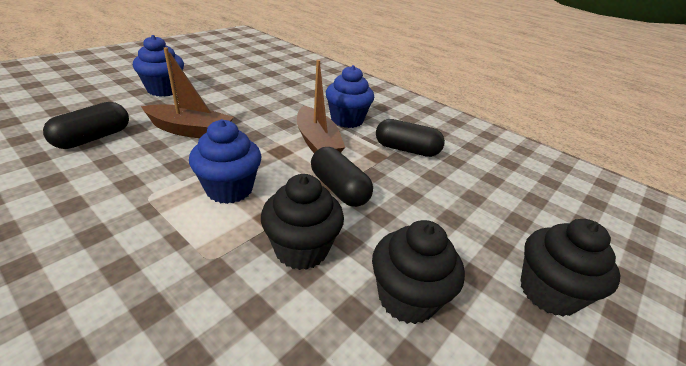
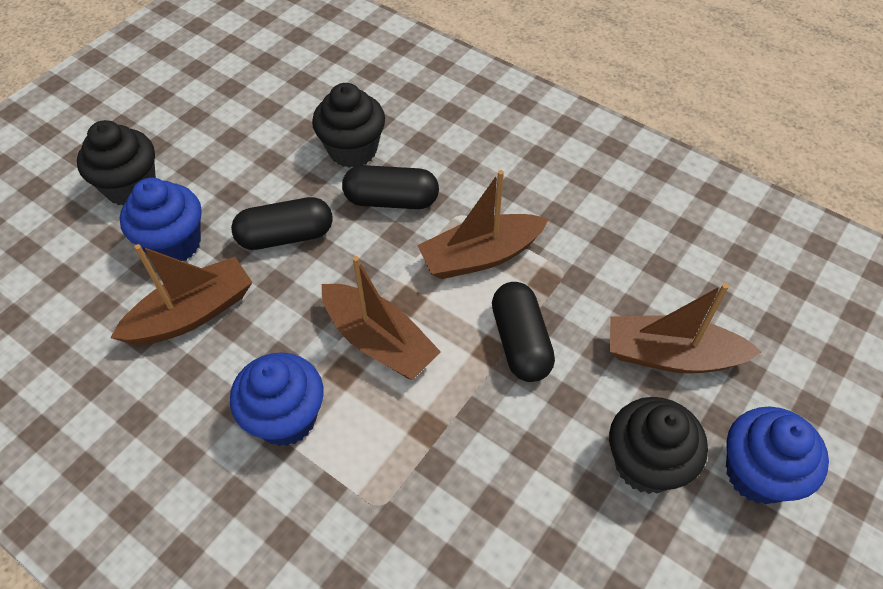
brown boat: 2 -> 4

